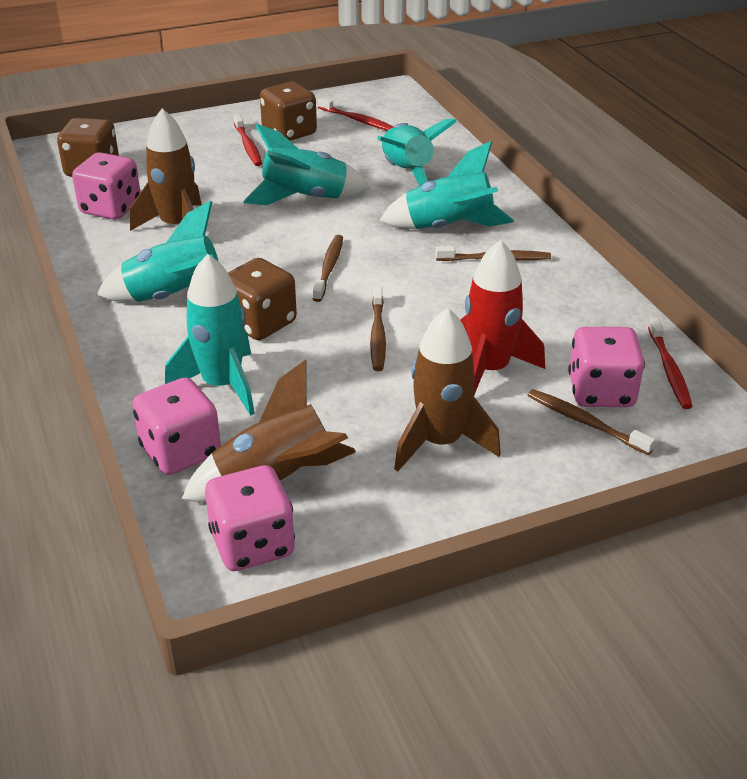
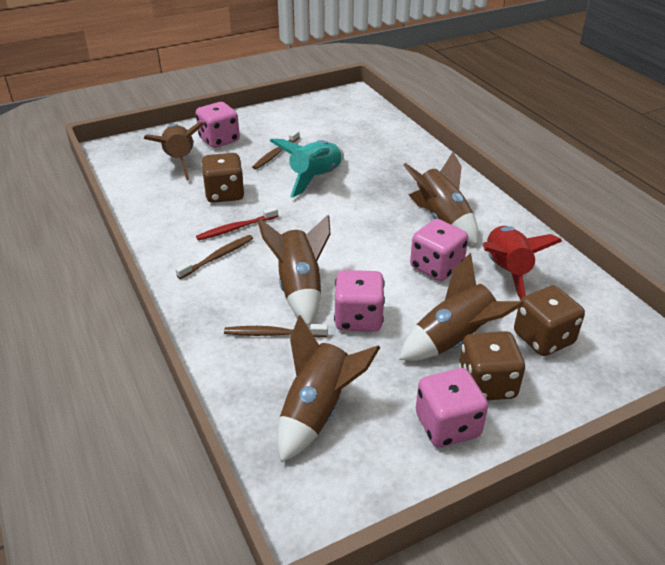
brown rocket: 3 -> 5
brown toothbrush: 4 -> 3
red toothbrush: 3 -> 1
turquoise rocket: 5 -> 1

